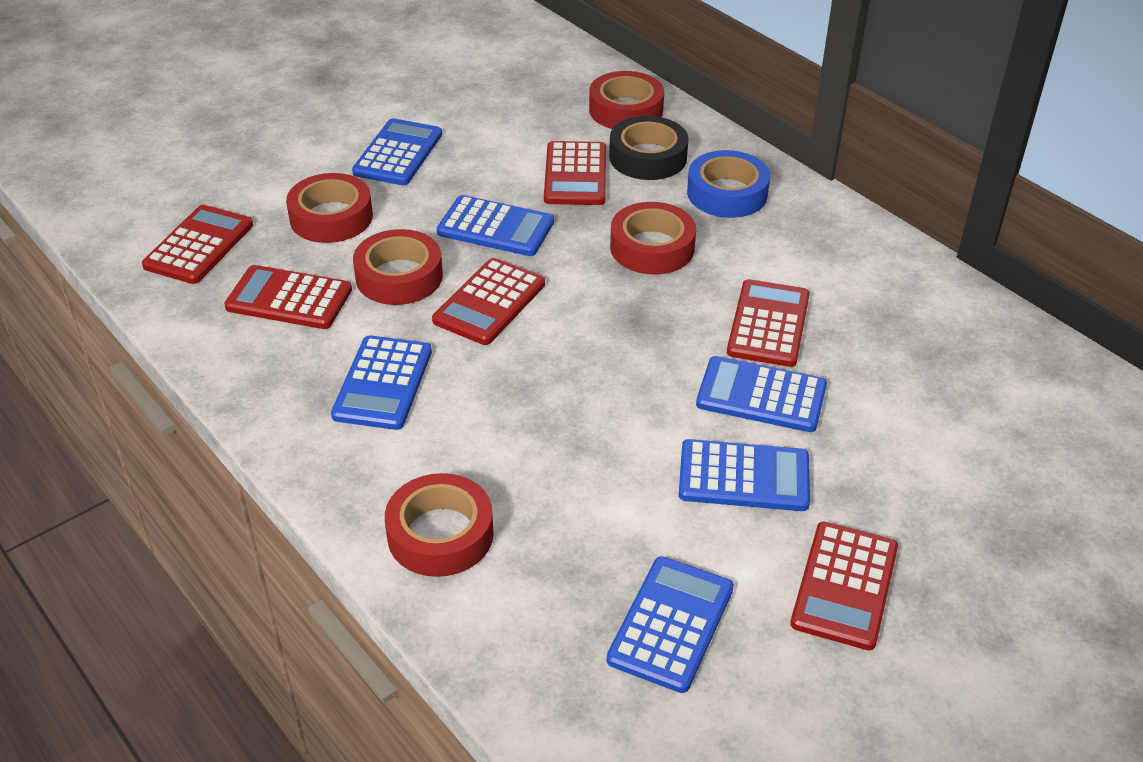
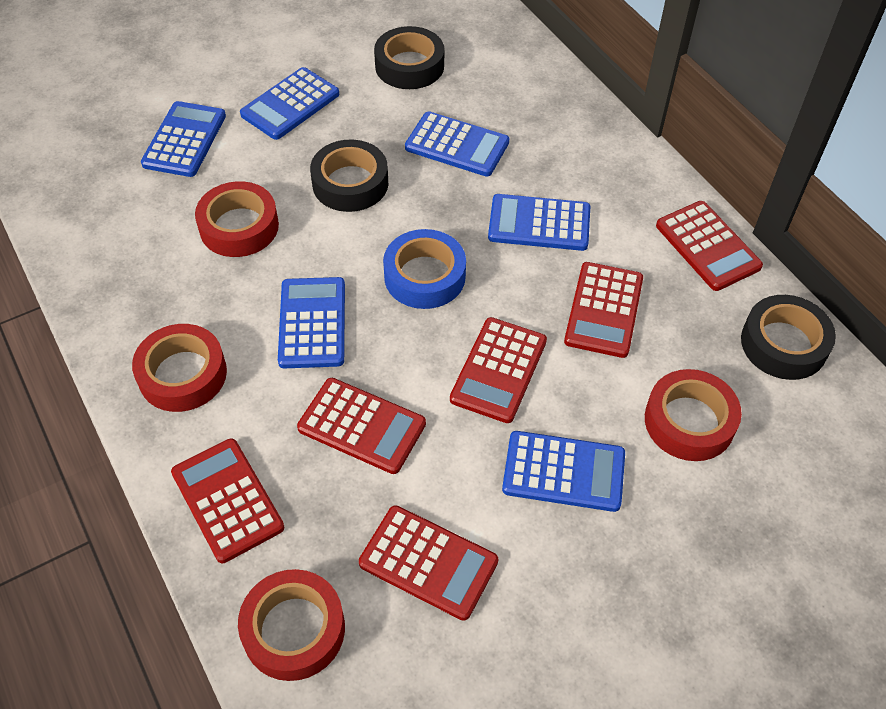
black tape: 1 -> 3
red tape: 5 -> 4

